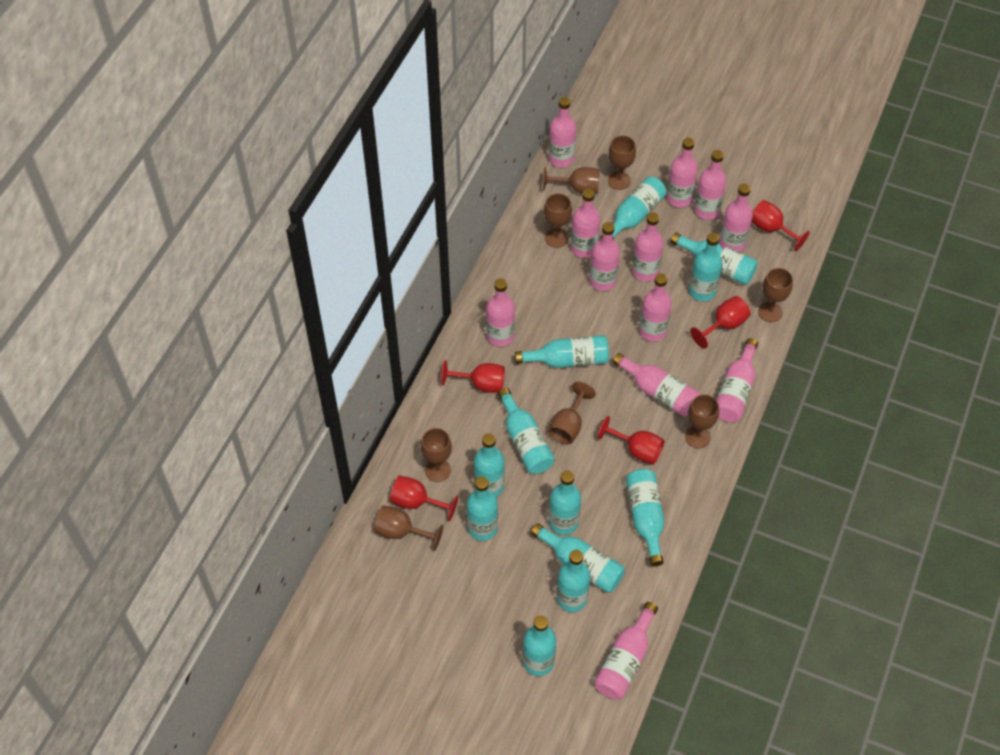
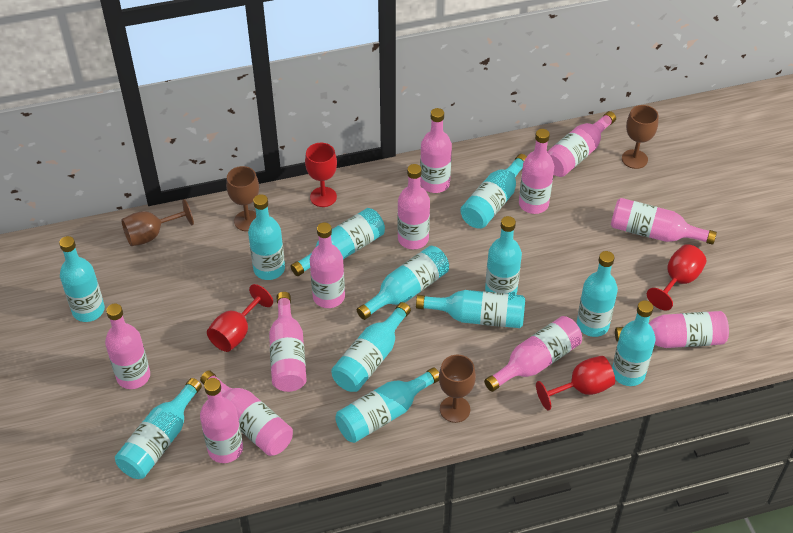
brown goblet: 8 -> 4
red goblet: 5 -> 4

